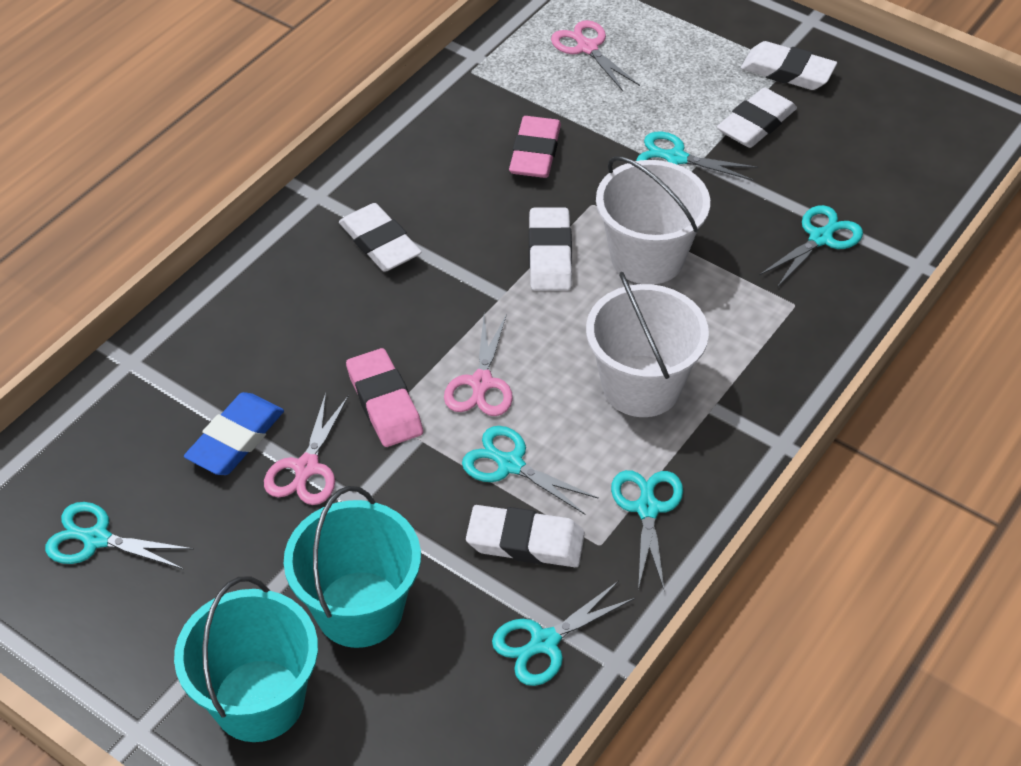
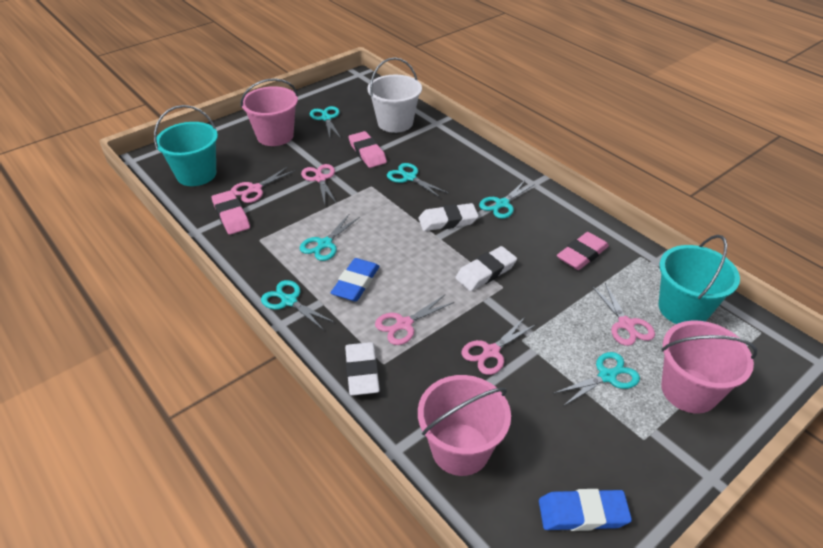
blue eraser: 1 -> 2
pink bucket: 0 -> 3
pink eraser: 2 -> 3
pink scissors: 3 -> 5
white bucket: 2 -> 1
white eraser: 5 -> 3

